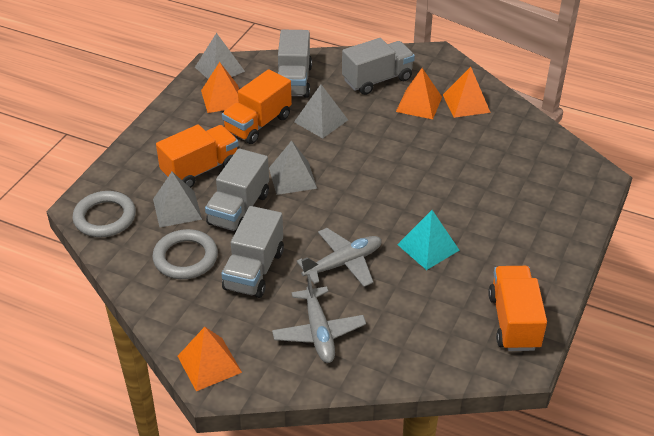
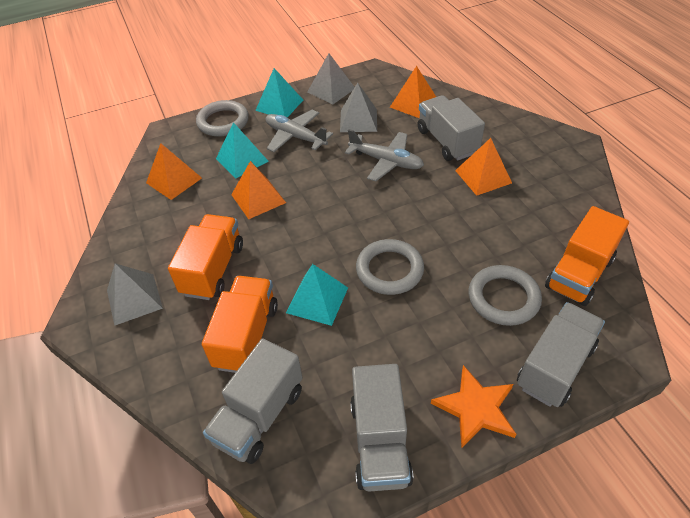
grey pyramid: 4 -> 3
grey ring: 2 -> 3
orange star: 0 -> 1
turquoise pyramid: 1 -> 3

